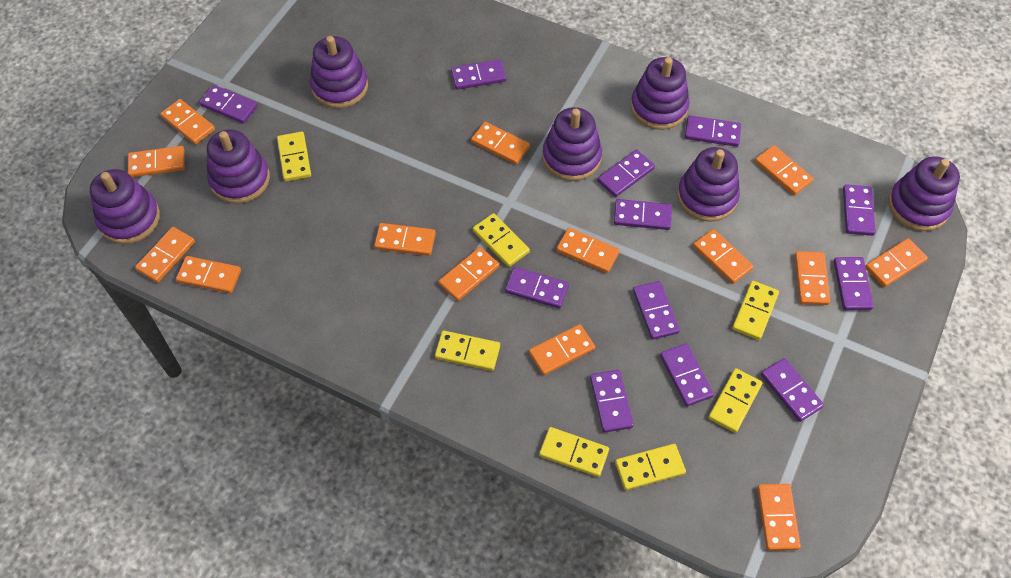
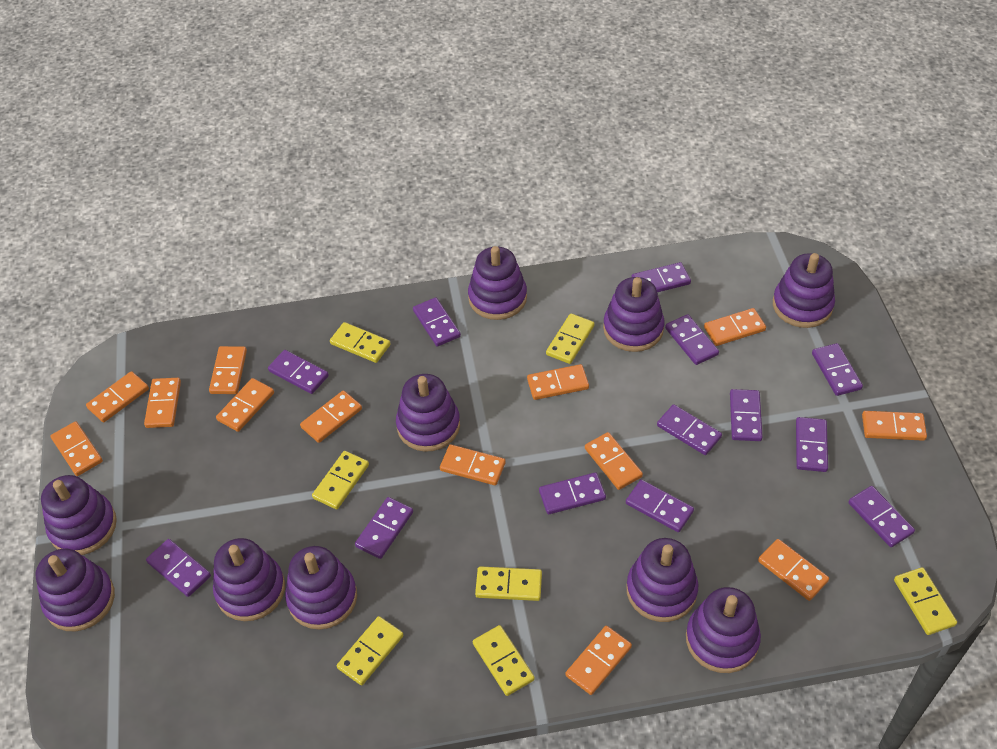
orange domino: 14 -> 13
purple domino: 12 -> 13
purple stacking toy: 7 -> 10

